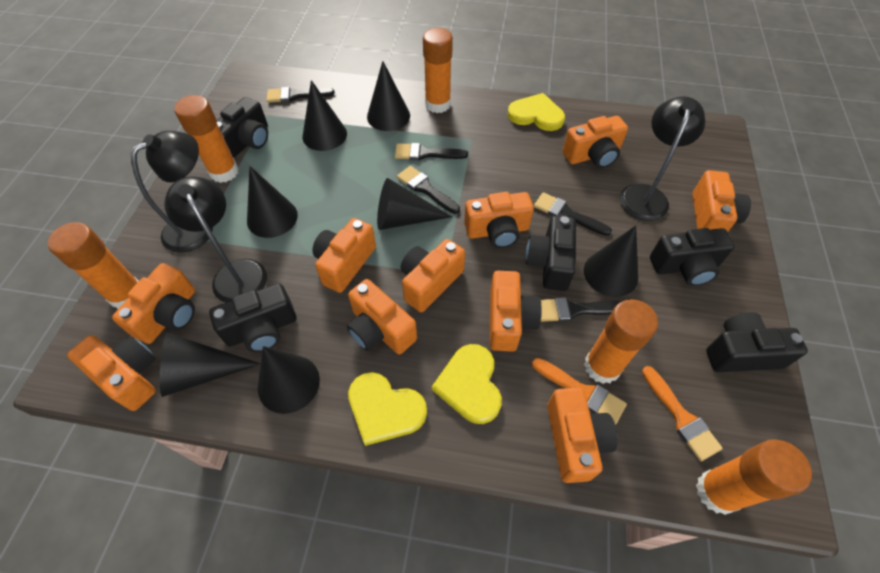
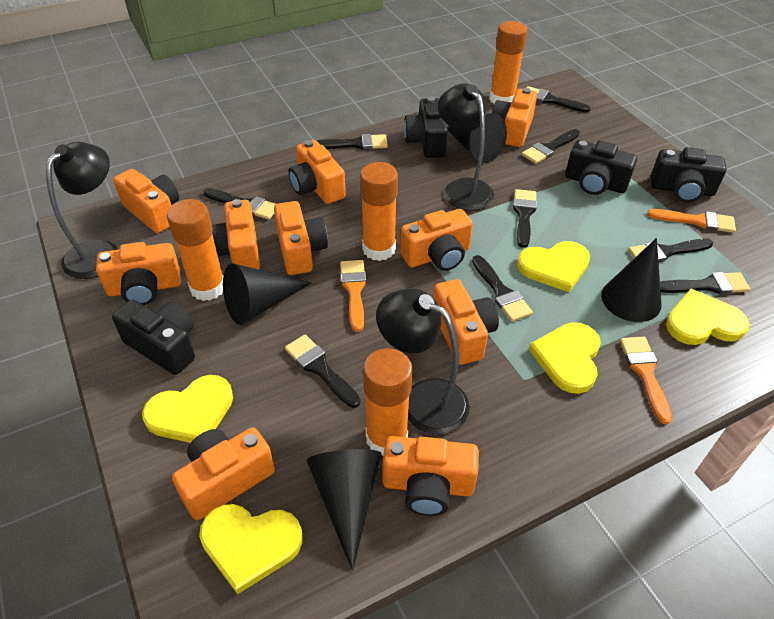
black brush: 5 -> 9
black camera: 5 -> 4
black cone: 7 -> 4
orange brush: 2 -> 3
orange glue stick: 5 -> 4
yellow heart: 3 -> 5

